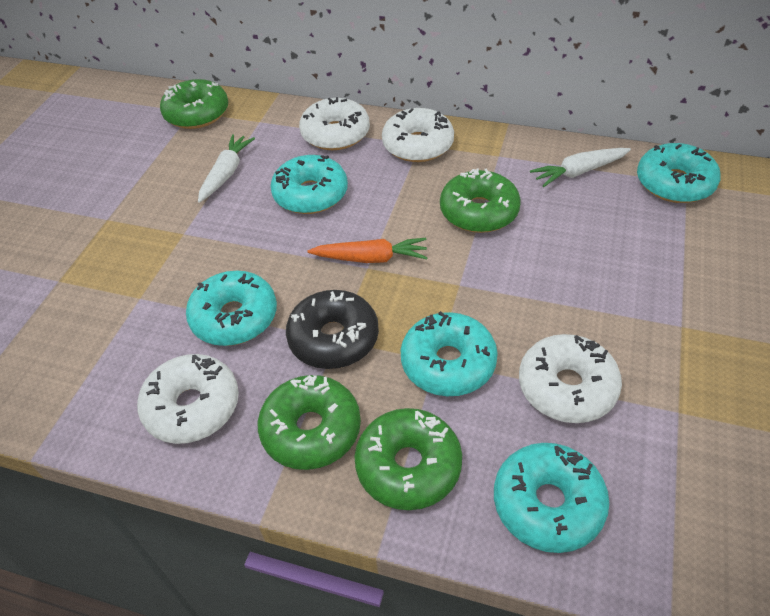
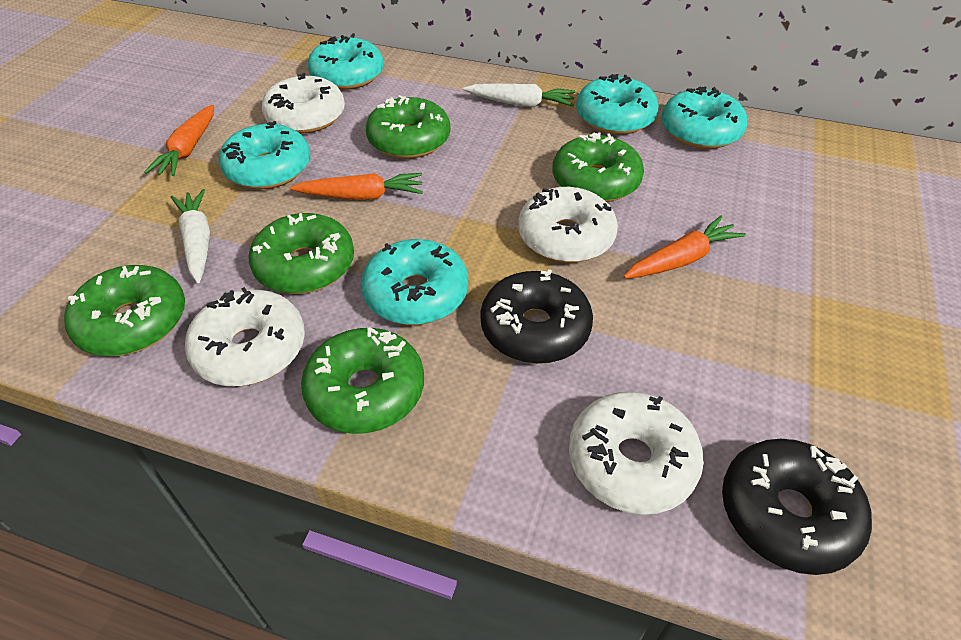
black donut: 1 -> 2
green donut: 4 -> 5
orange carrot: 1 -> 3

